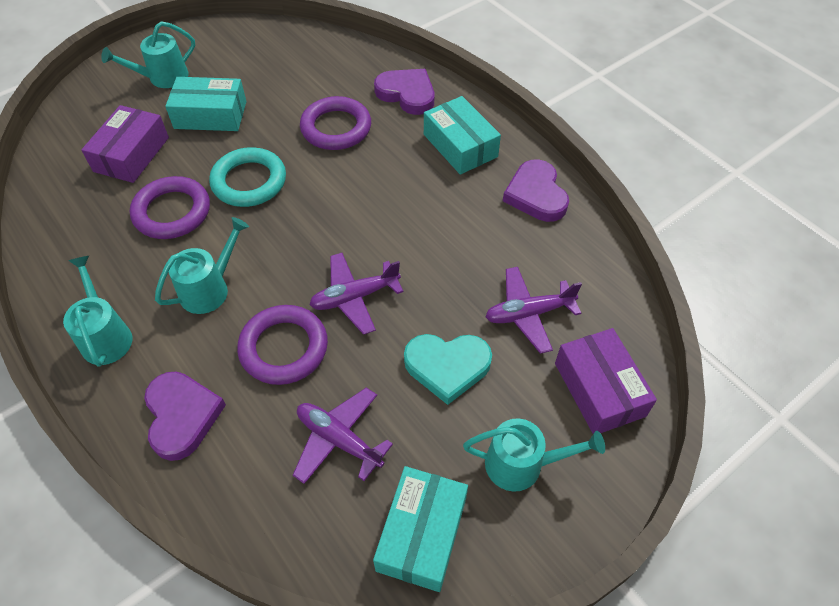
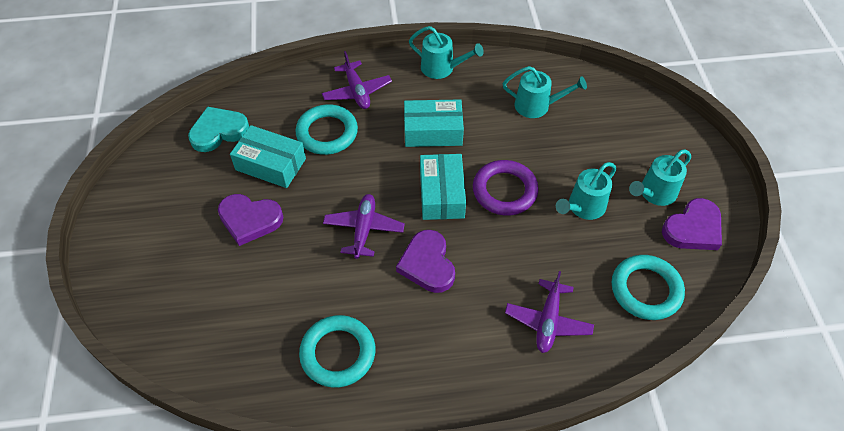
purple box: 2 -> 0
purple ring: 3 -> 1
turquoise ring: 1 -> 3

